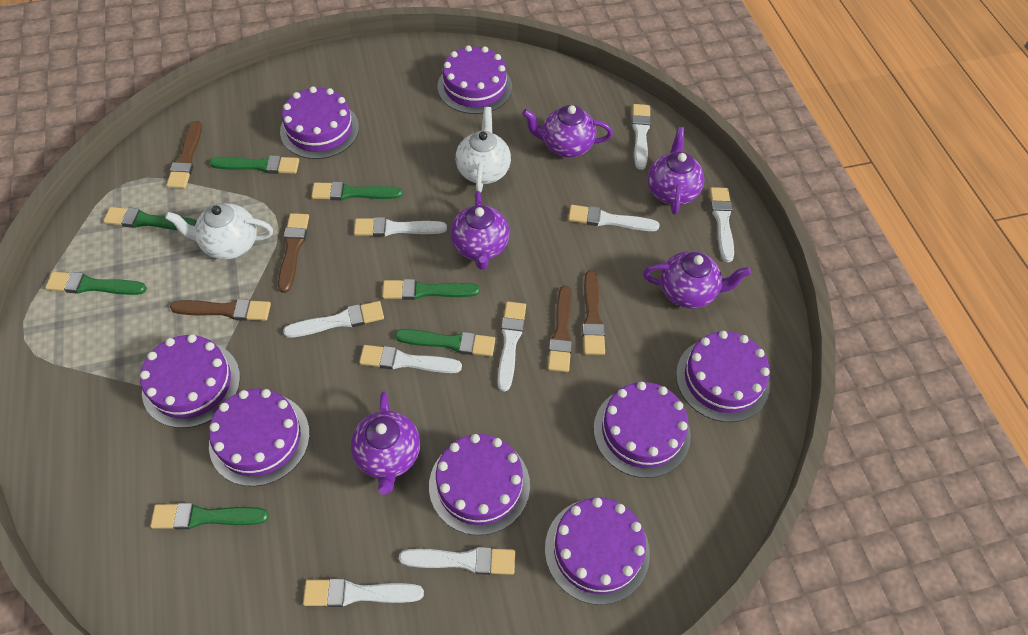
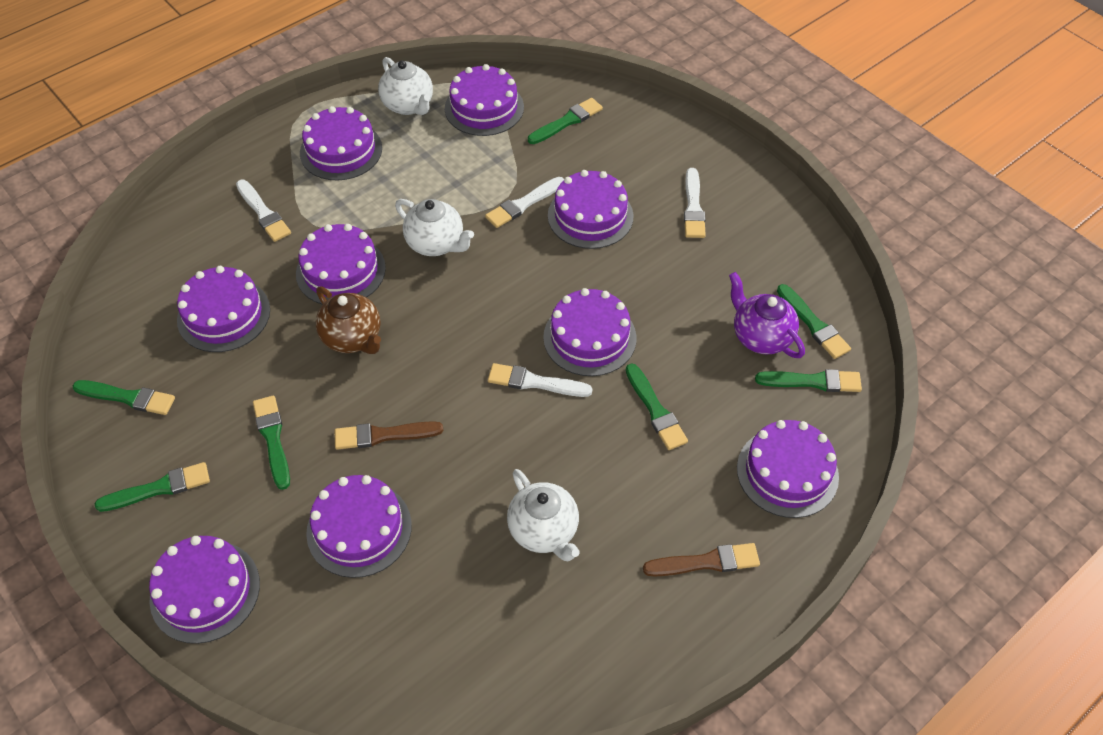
brown brush: 5 -> 2
brown teapot: 0 -> 1
purple cake: 8 -> 9
purple teapot: 5 -> 1
white brush: 9 -> 4
white teapot: 2 -> 3

